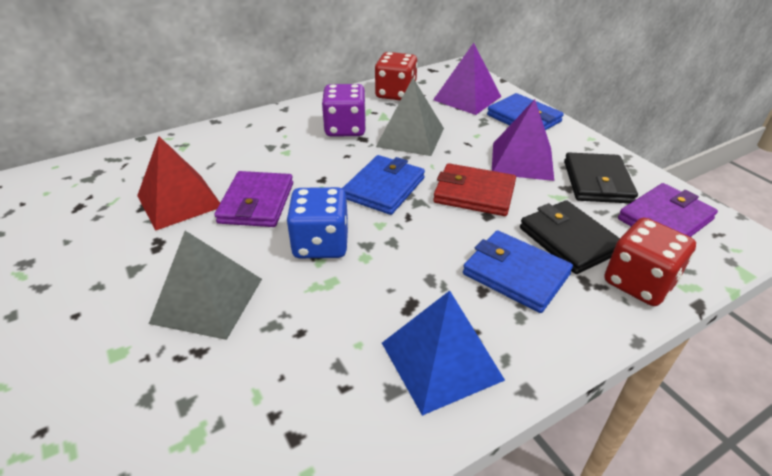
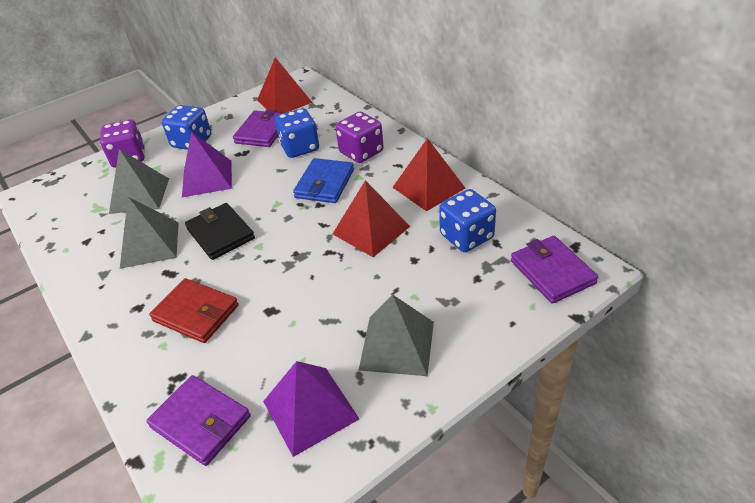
black wallet: 2 -> 1
blue dice: 1 -> 3
blue pyramid: 1 -> 0
blue wallet: 3 -> 1
grey pyramid: 2 -> 3
purple dice: 1 -> 2
purple wallet: 2 -> 3
red dice: 2 -> 0
red pyramid: 1 -> 3

